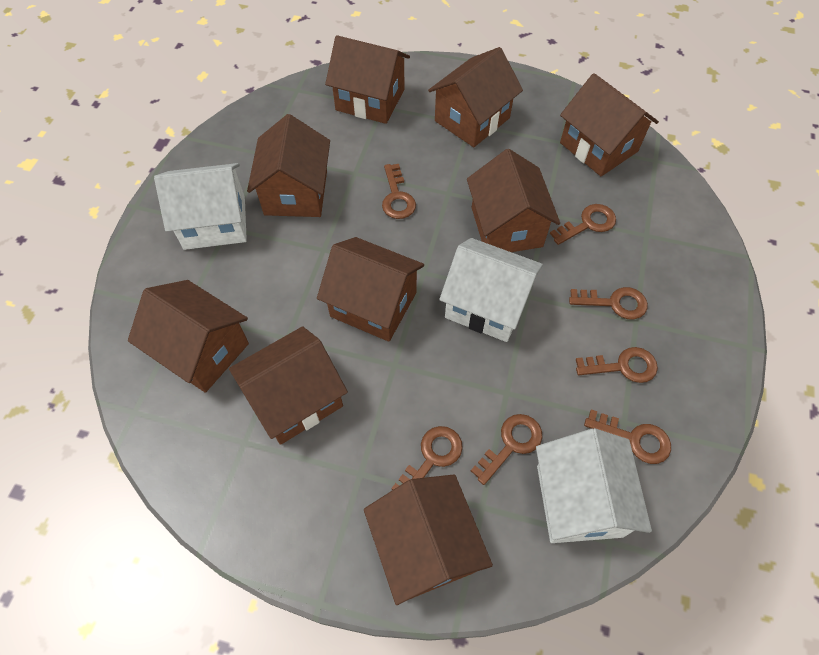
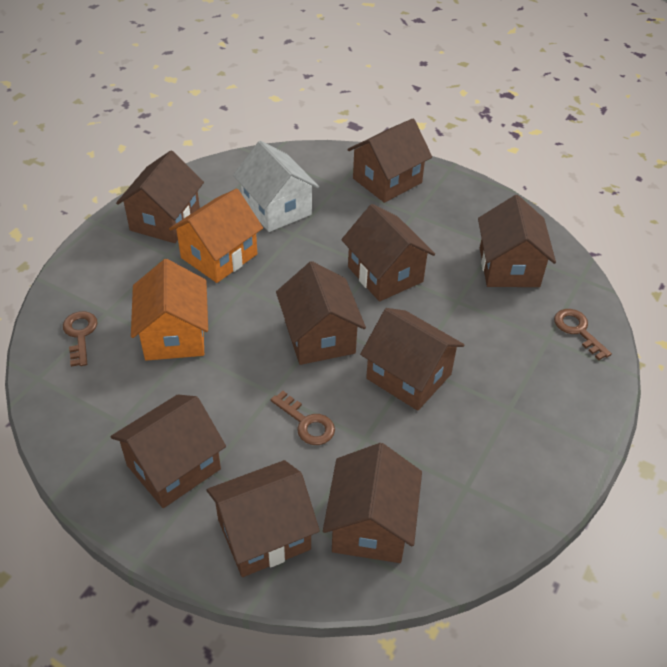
brown key: 7 -> 3
orange house: 0 -> 2
white house: 3 -> 1

